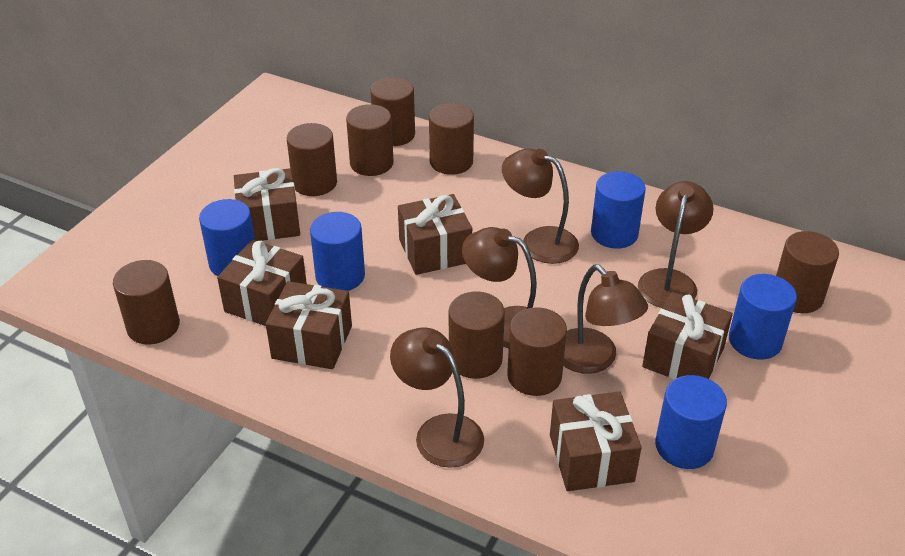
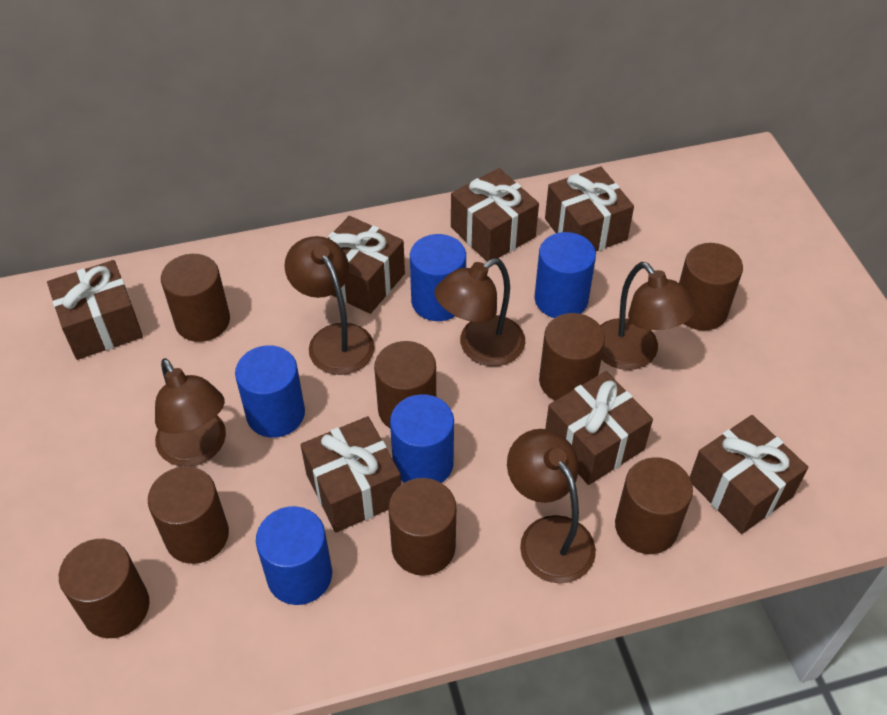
brown gift: 6 -> 7

